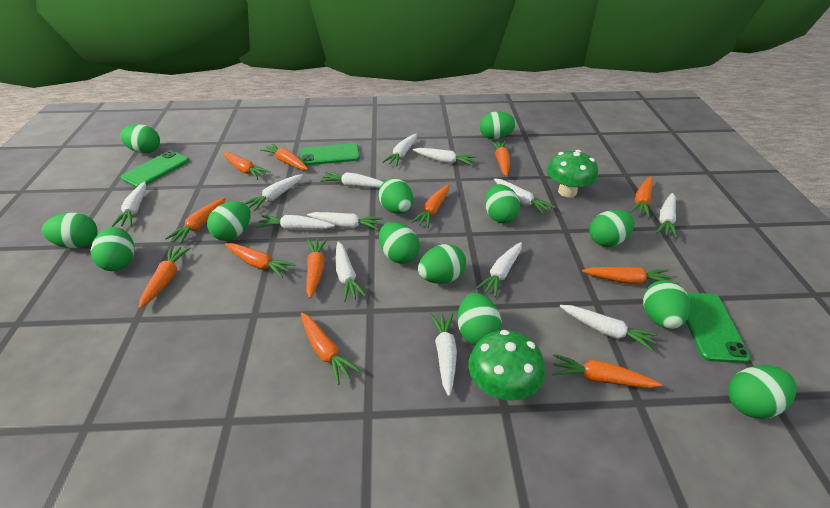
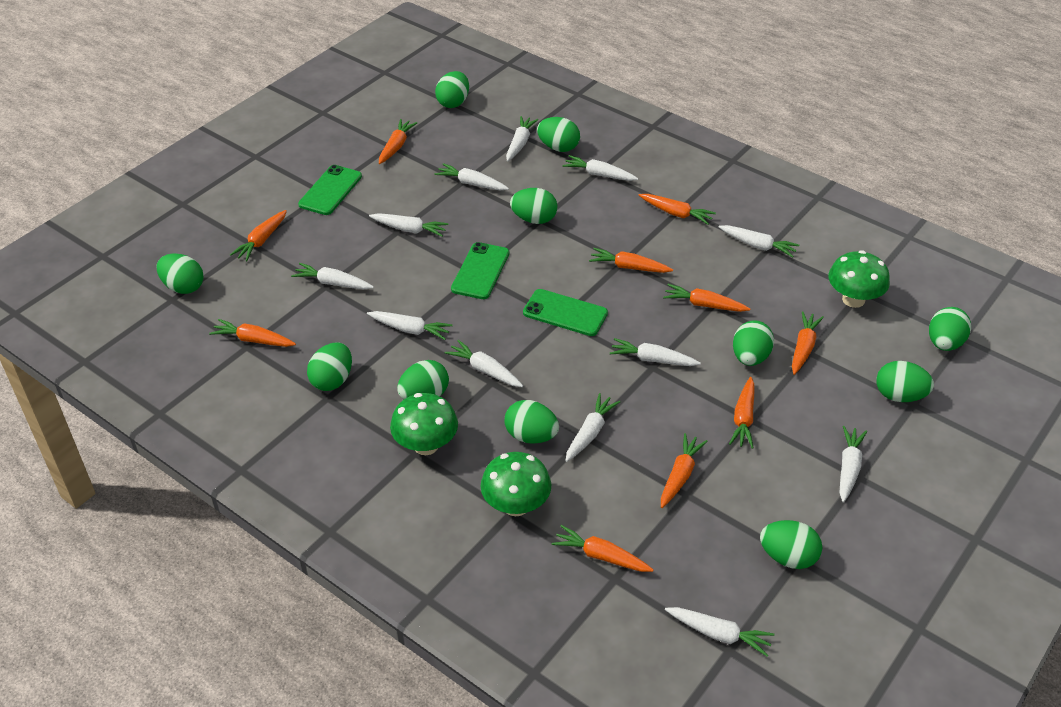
green egg: 13 -> 11
green mushroom: 2 -> 3
orange carrot: 12 -> 10
white carrot: 13 -> 12

